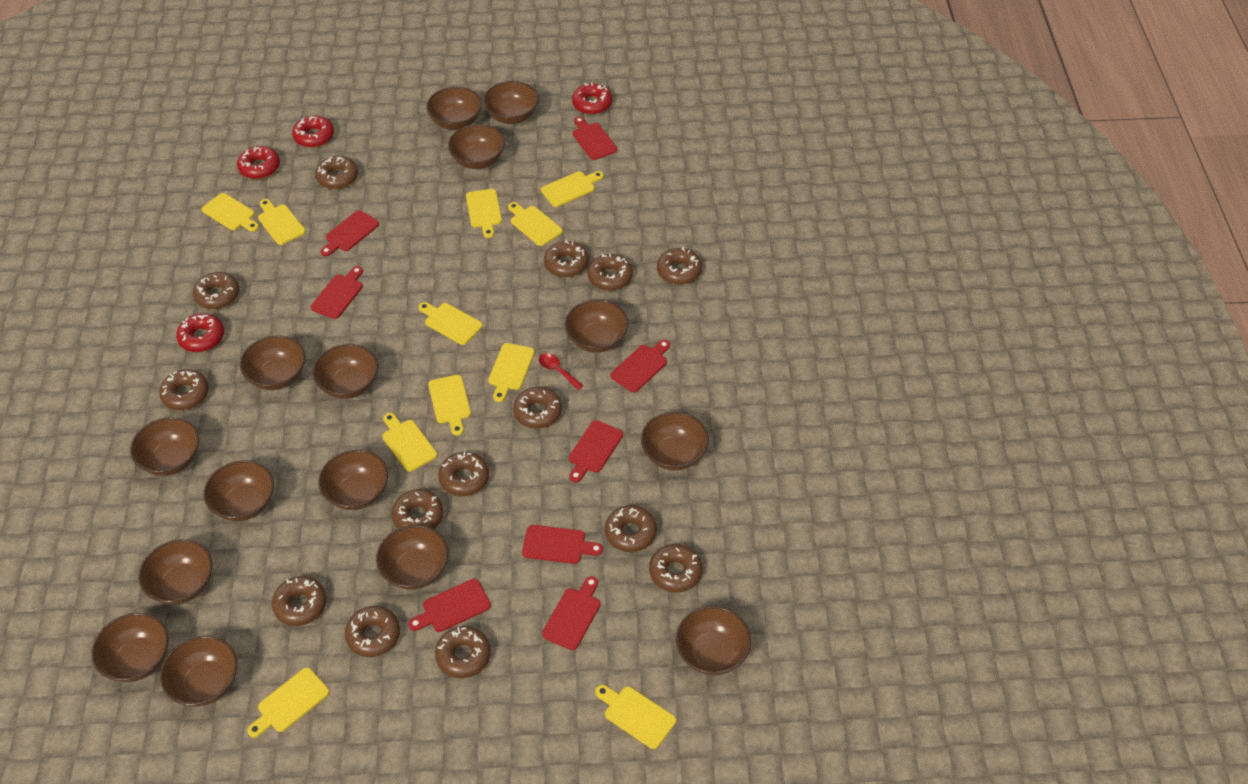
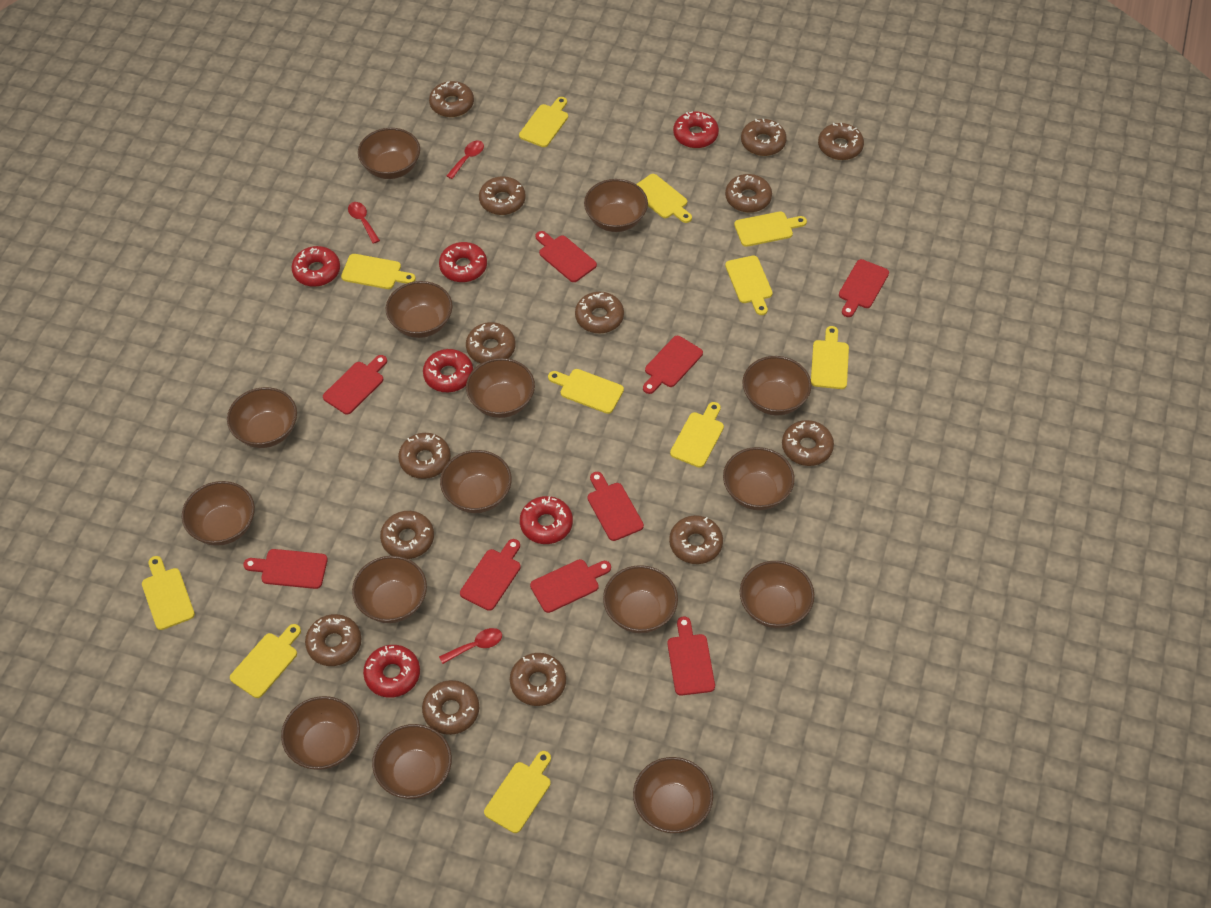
red cutting board: 8 -> 9
red donut: 4 -> 6
red spoon: 1 -> 3

